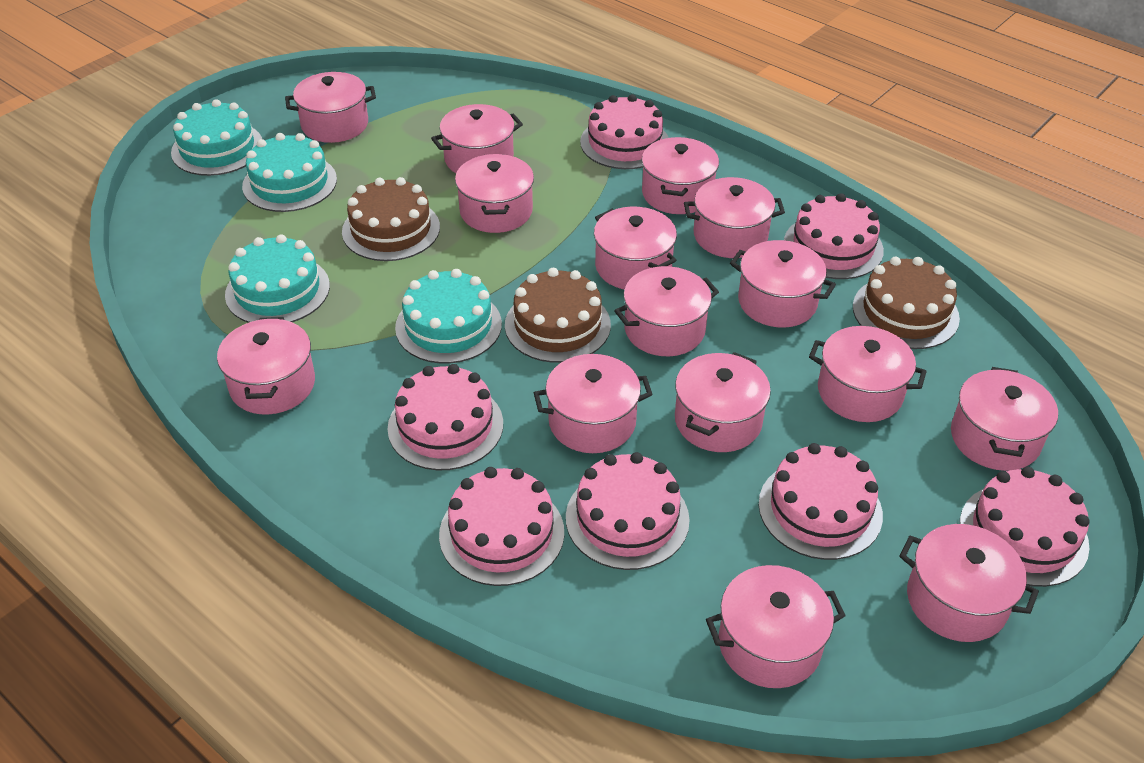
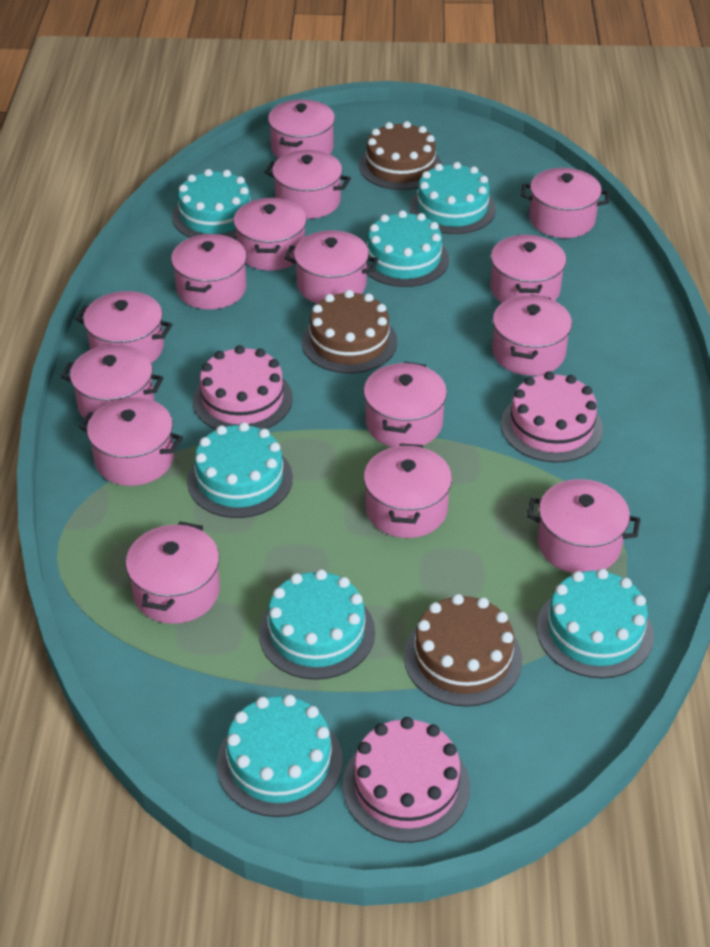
pink cake: 7 -> 3
turquoise cake: 4 -> 7

